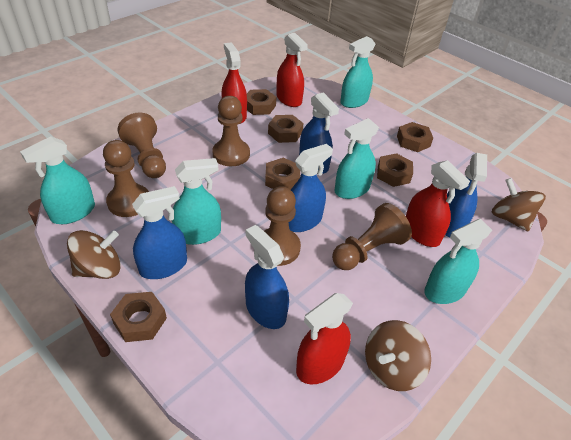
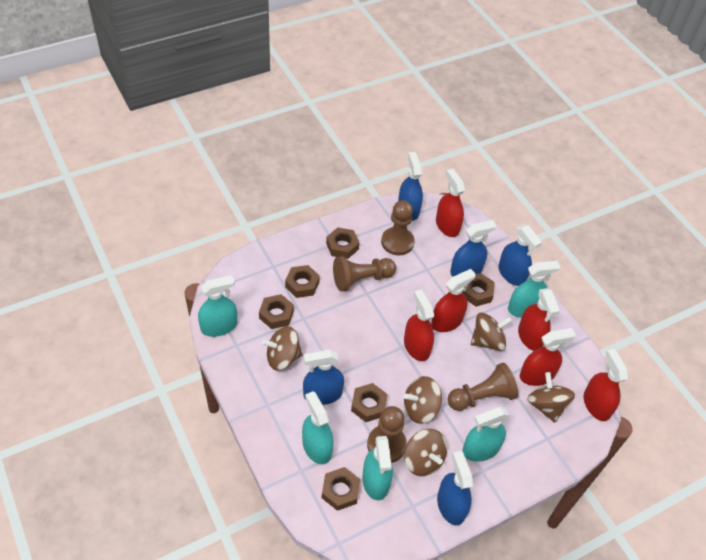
brown pawn: 5 -> 4
brown spinning top: 3 -> 5
red spray bottle: 4 -> 6

